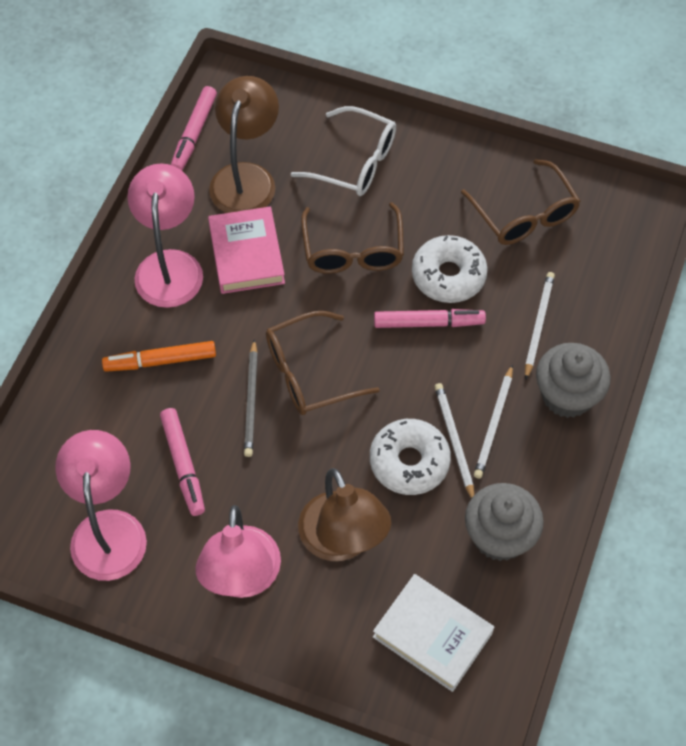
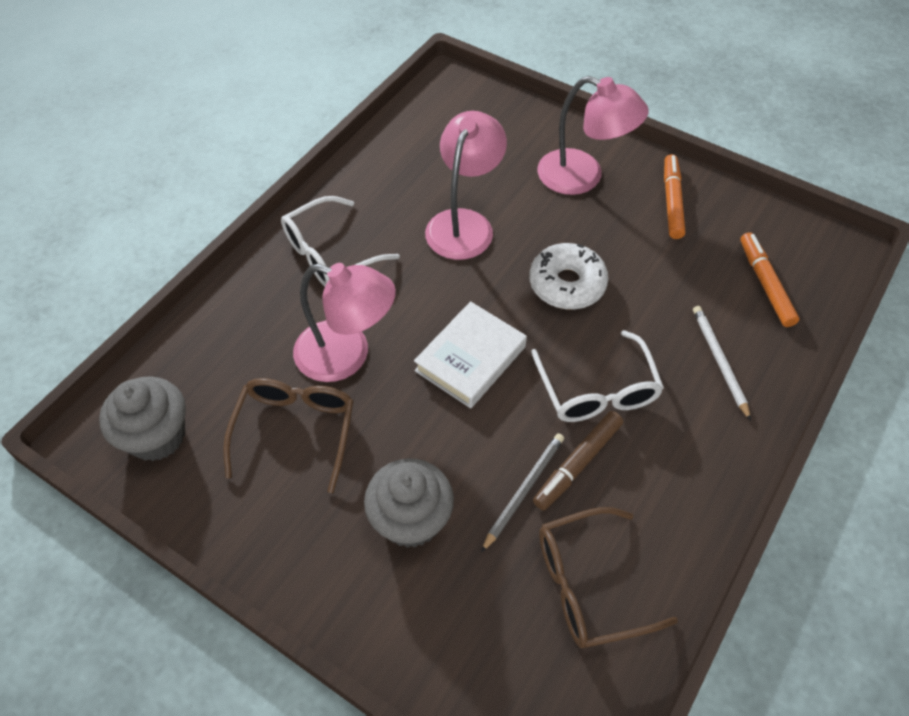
brown glasses: 3 -> 2
brown lamp: 2 -> 0
brown marker: 0 -> 1
orange marker: 1 -> 2
pink book: 1 -> 0
pink marker: 3 -> 0
white donut: 2 -> 1
white glasses: 1 -> 2
white pencil: 3 -> 1

